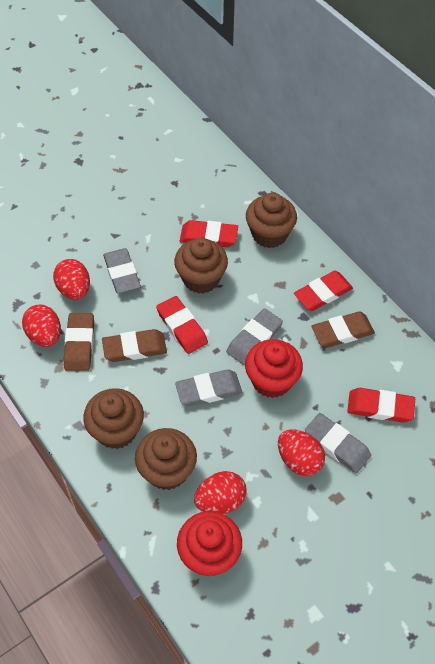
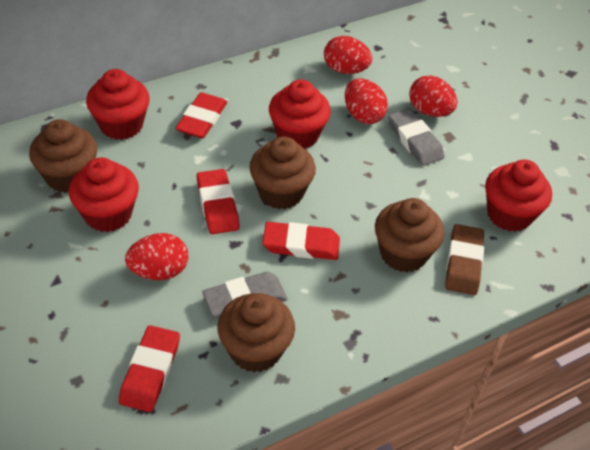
brown eraser: 3 -> 1
grey eraser: 4 -> 2
red cupcake: 2 -> 4

